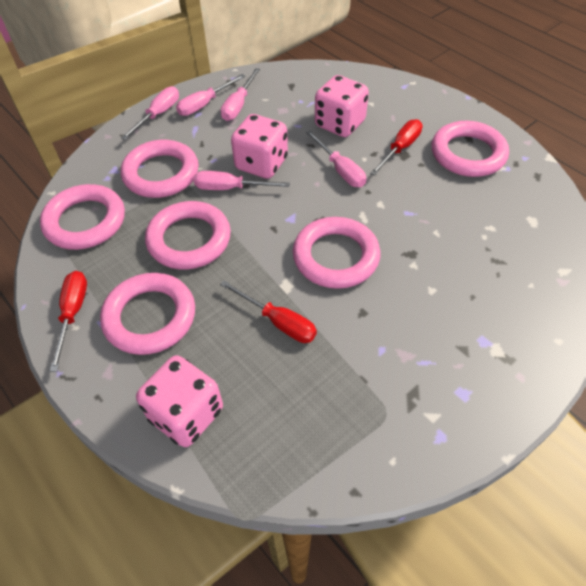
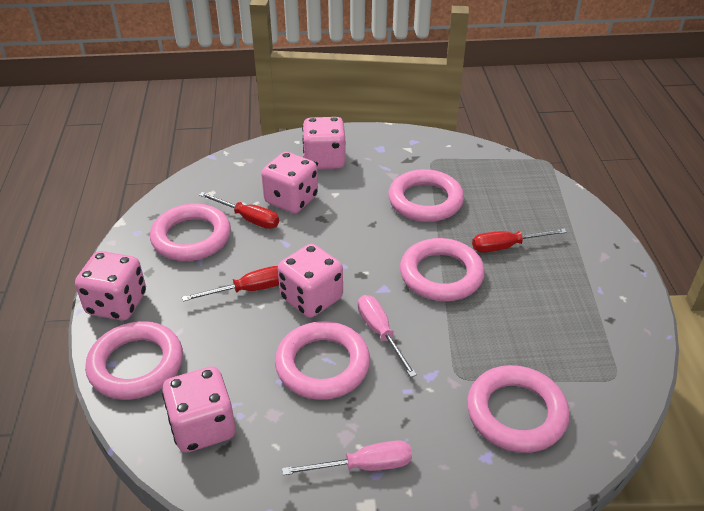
pink dice: 3 -> 5
pink screwdriver: 5 -> 2

